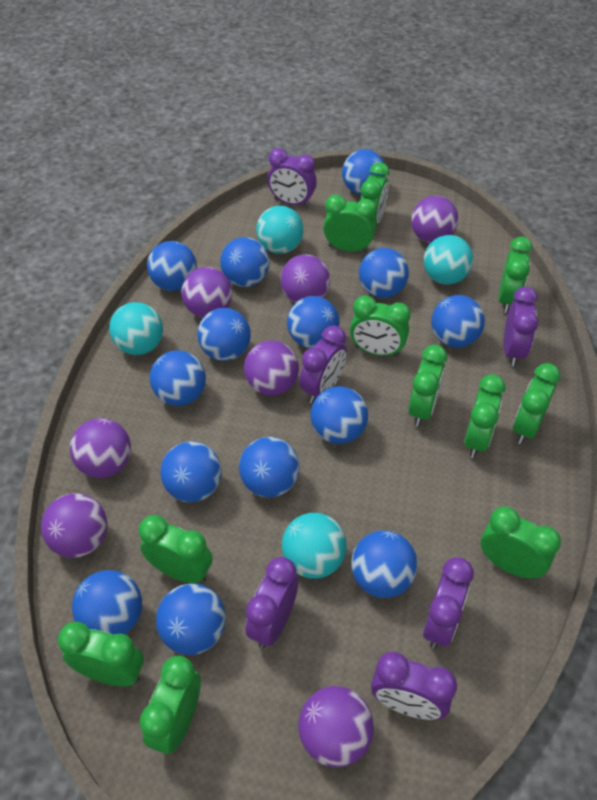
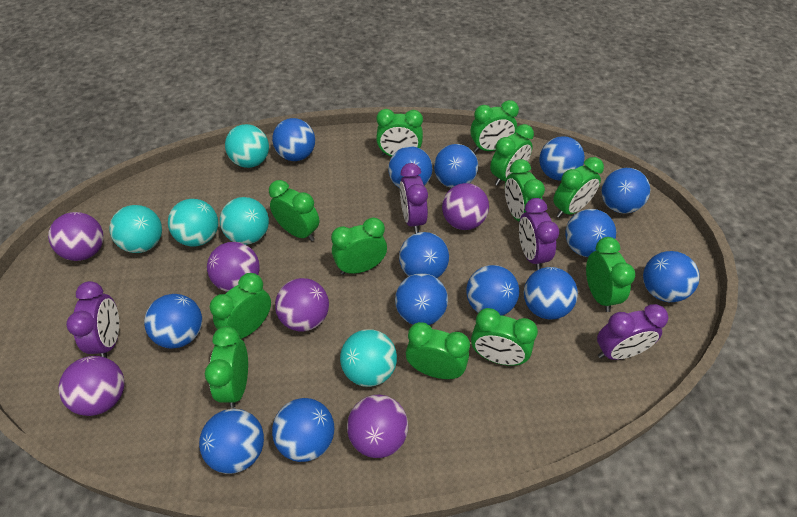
green clock: 11 -> 12
purple ball: 7 -> 6
purple clock: 6 -> 4
turquoise ball: 4 -> 5

